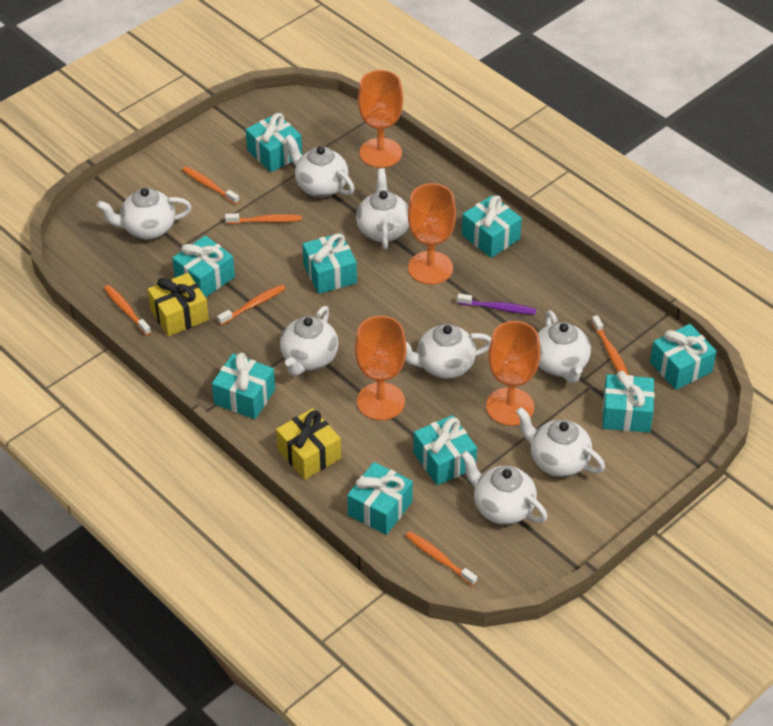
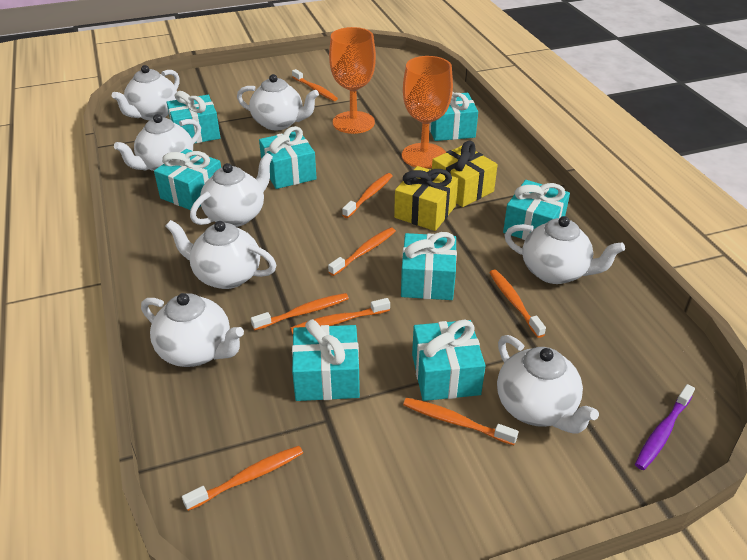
orange goblet: 4 -> 2
orange toothbrush: 6 -> 8
turquoise gift: 9 -> 8

